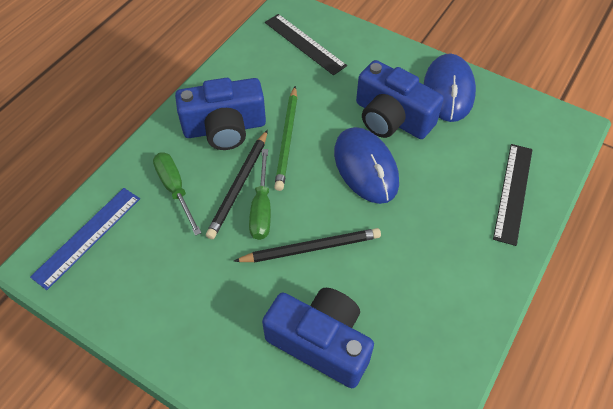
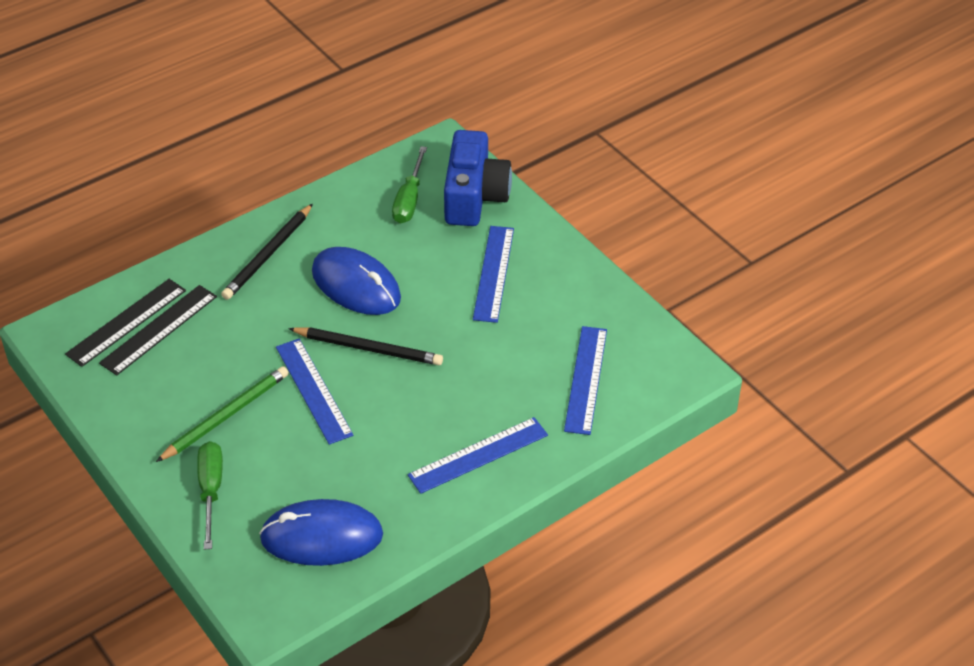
blue camera: 3 -> 1
blue ruler: 1 -> 4

